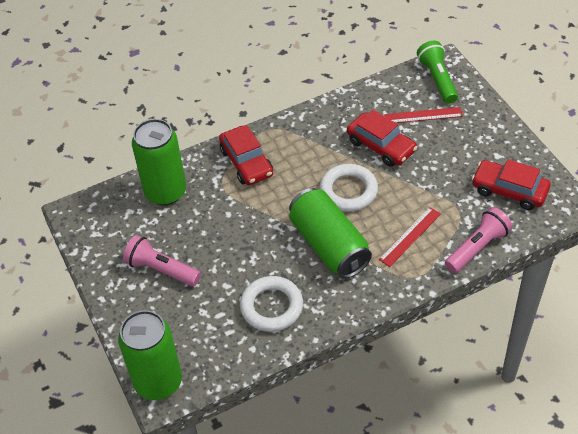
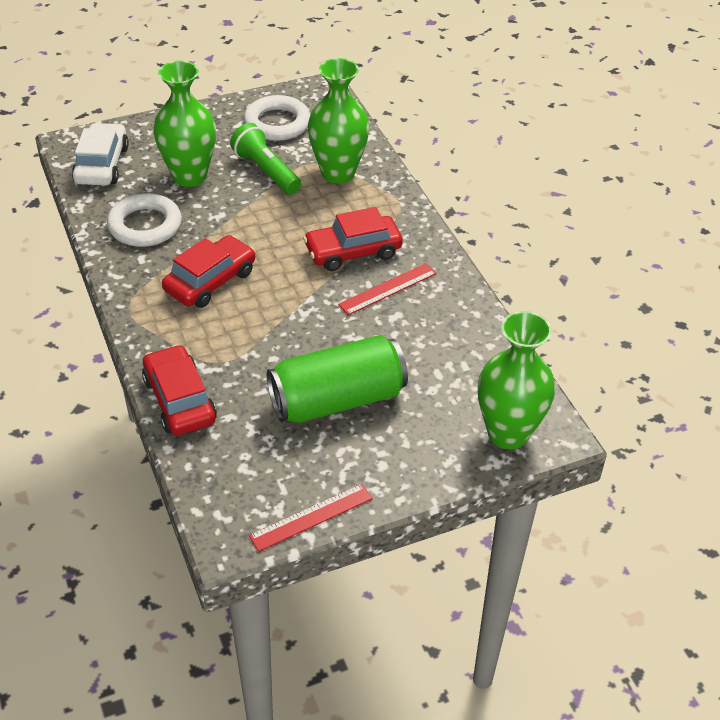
green can: 3 -> 1
green vase: 0 -> 3
pink flashlight: 2 -> 0
white car: 0 -> 1

